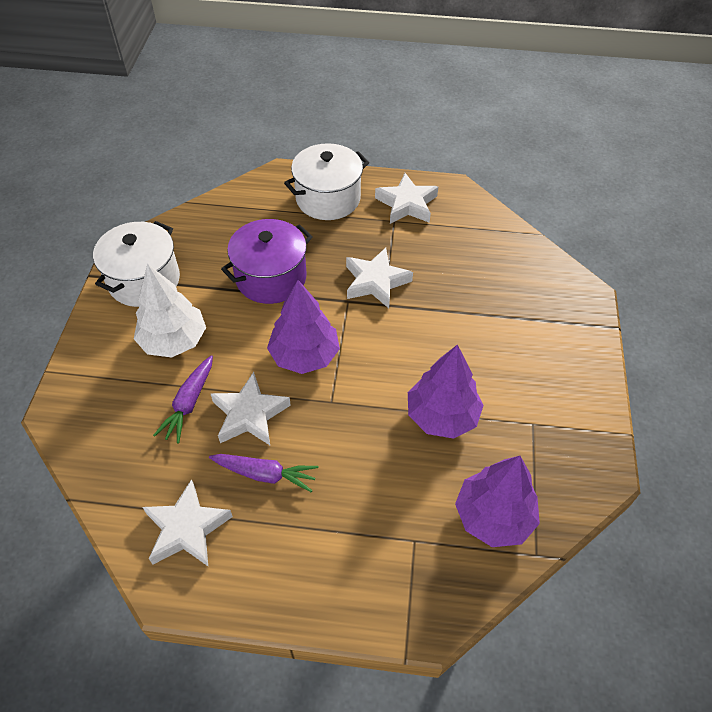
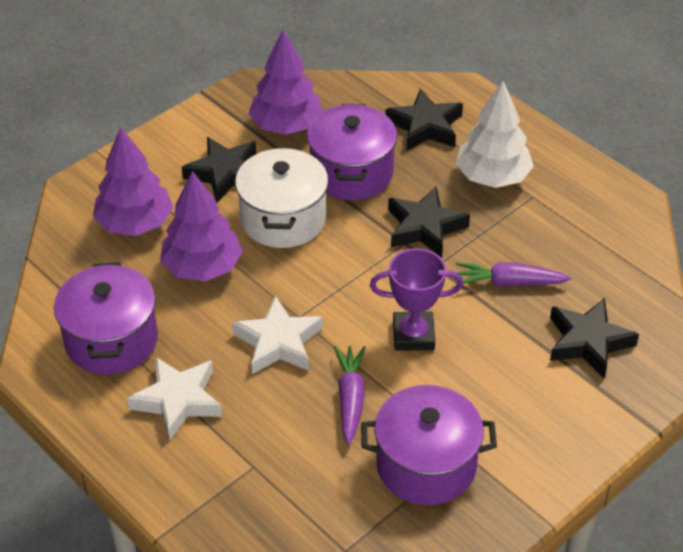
black star: 0 -> 4
purple pot: 1 -> 3
purple trophy: 0 -> 1
white pot: 2 -> 1
white star: 4 -> 2

